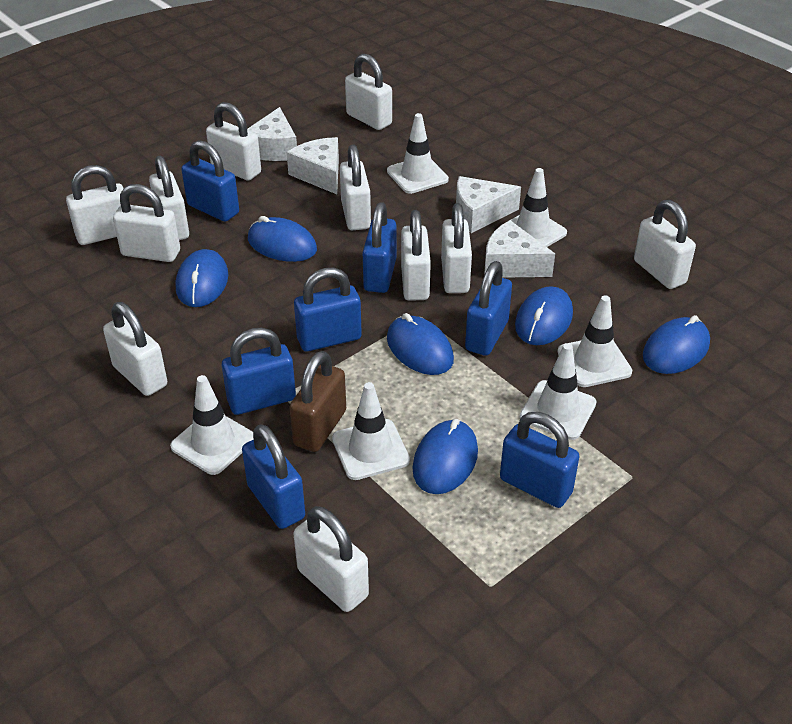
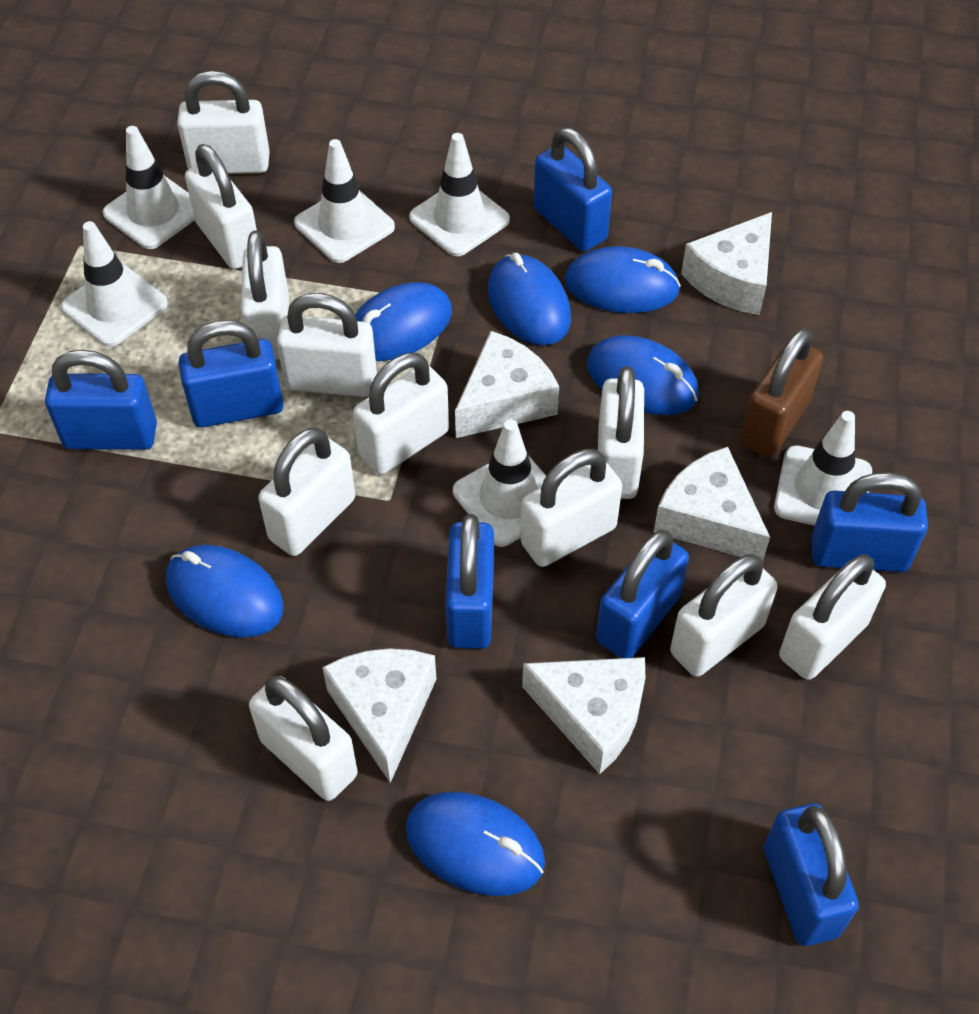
white cheese: 4 -> 5

